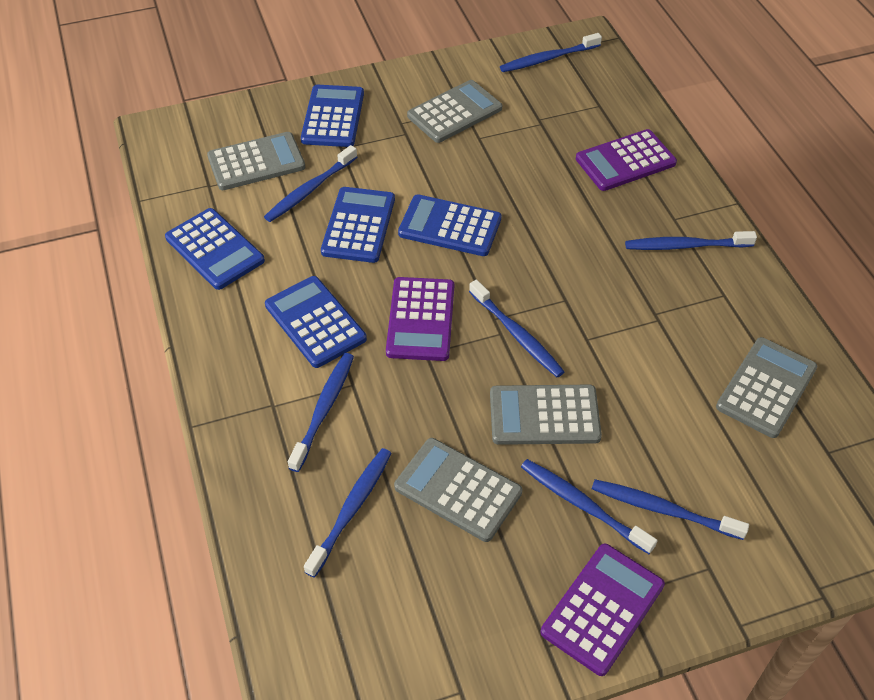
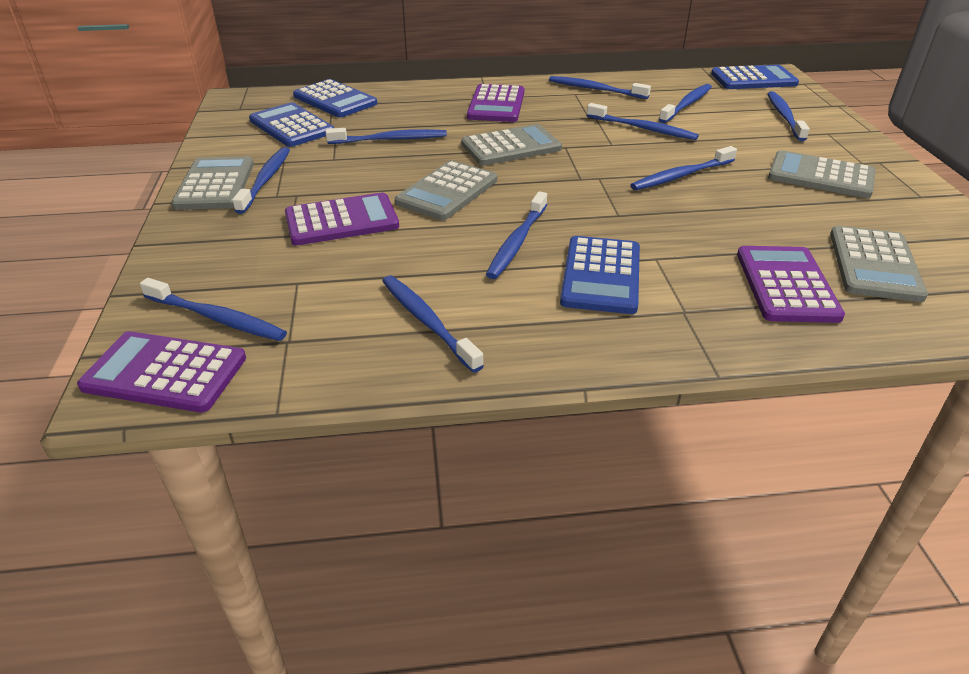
blue calculator: 5 -> 4
blue toothbrush: 8 -> 10
purple calculator: 3 -> 4

